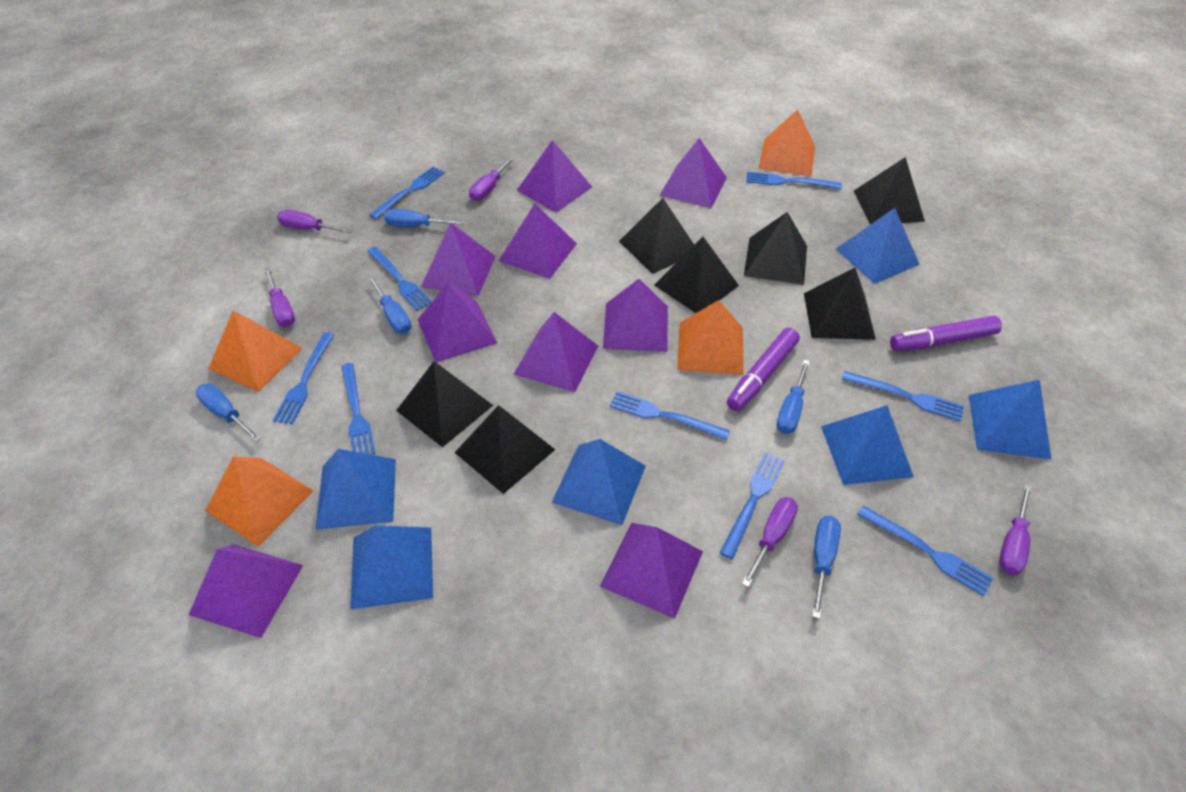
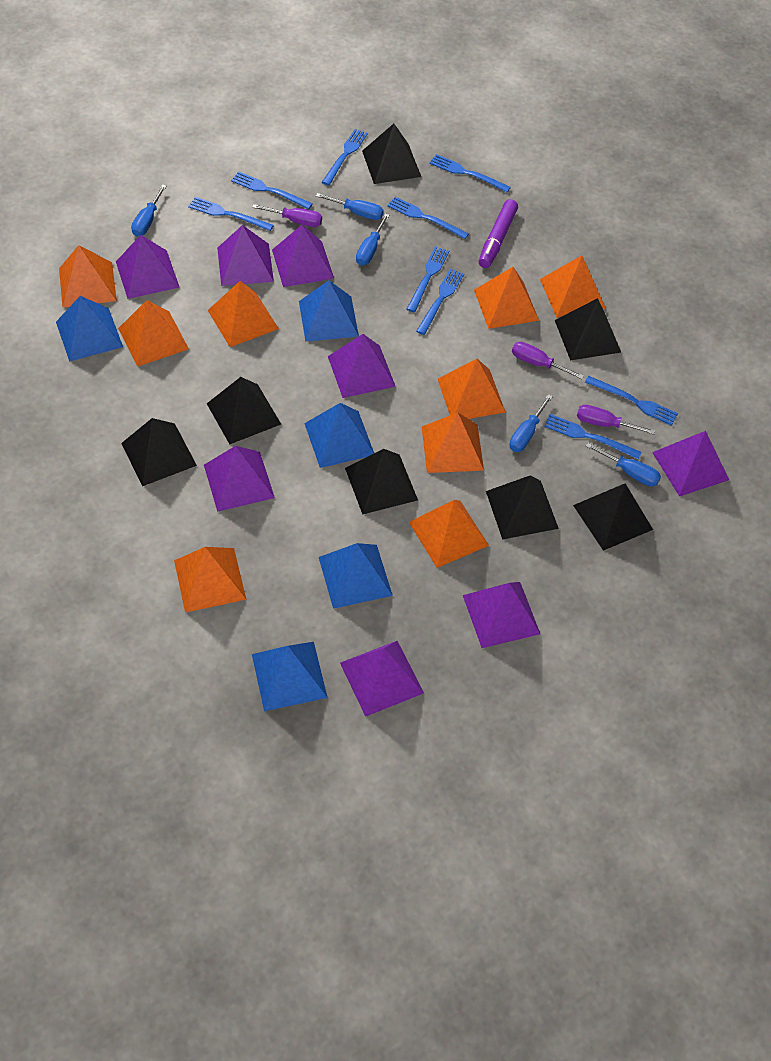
blue pyramid: 6 -> 5
orange pyramid: 4 -> 9
purple marker: 2 -> 1
purple pyramid: 9 -> 8
purple screwdriver: 5 -> 3

